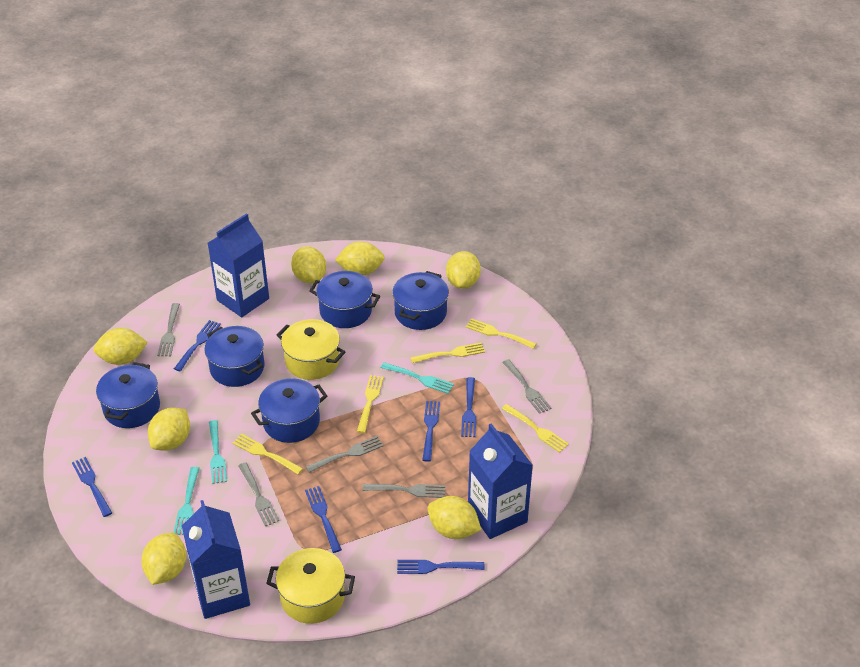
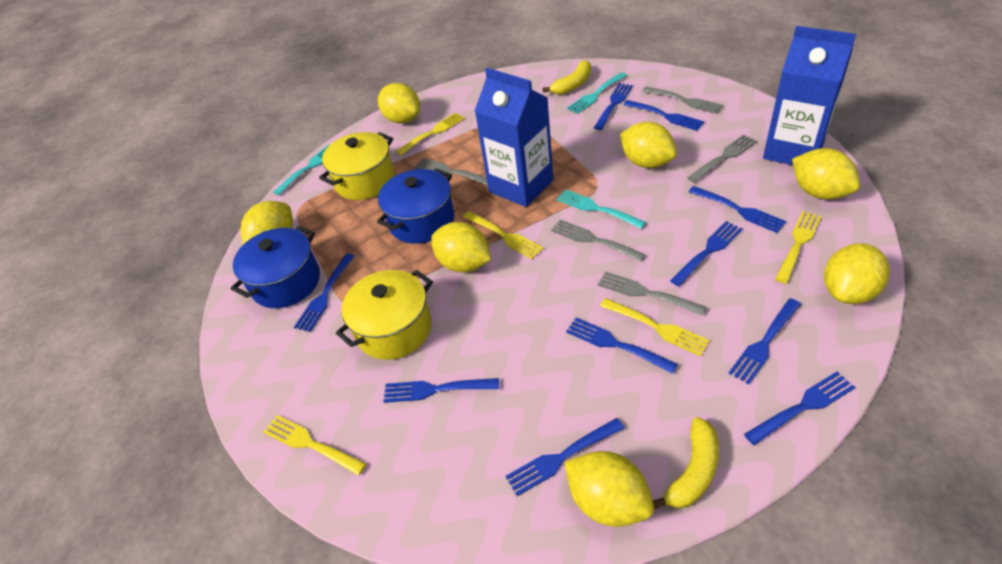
blue carton: 3 -> 2
blue fork: 6 -> 10
blue pot: 5 -> 2
yellow banana: 0 -> 2

